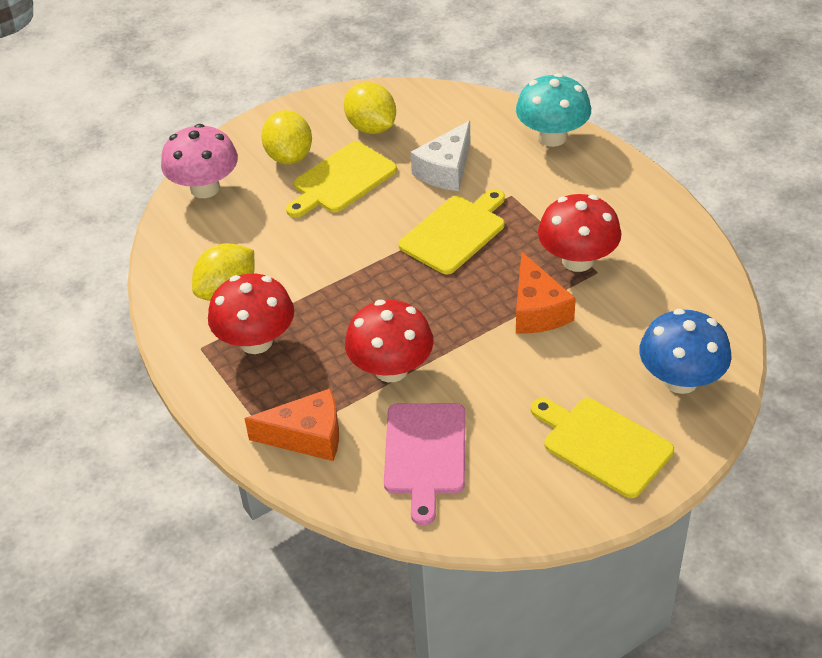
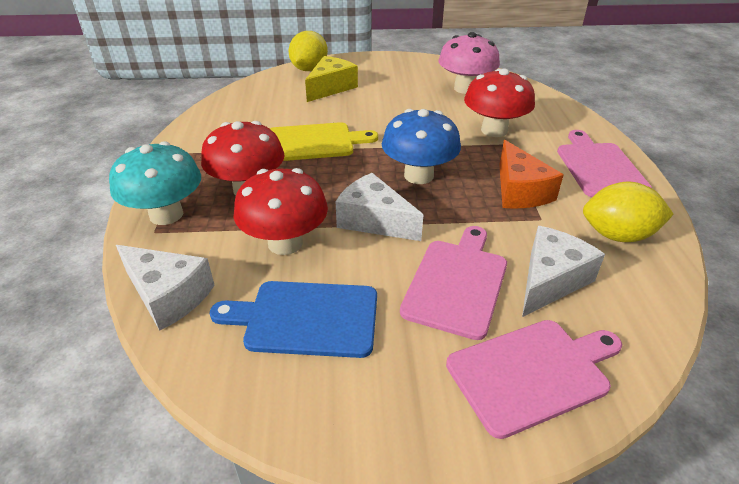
blue cutting board: 0 -> 1
orange cheese: 2 -> 1
pink cutting board: 1 -> 3
white cheese: 1 -> 3
yellow cheese: 0 -> 1
yellow cutting board: 3 -> 1
yellow lemon: 3 -> 2

